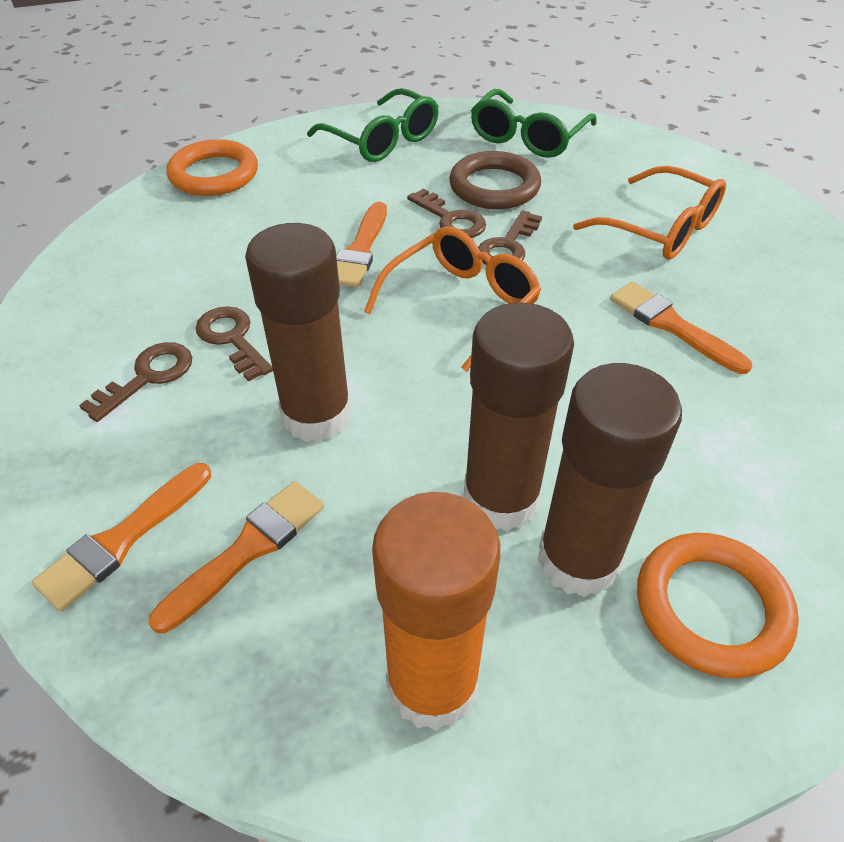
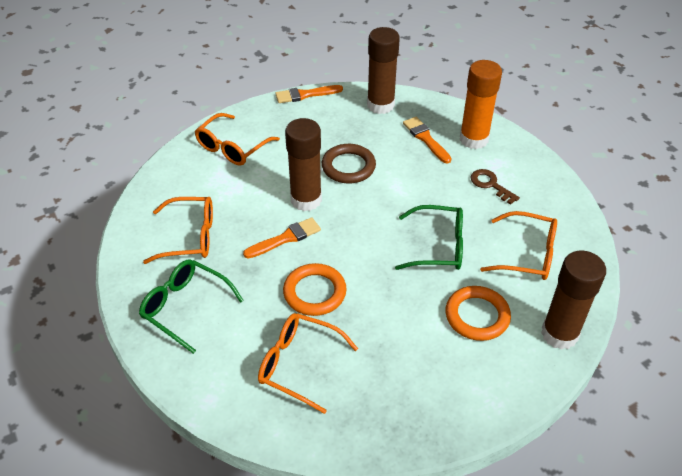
brown key: 4 -> 1
orange brush: 4 -> 3
orange glasses: 2 -> 4

